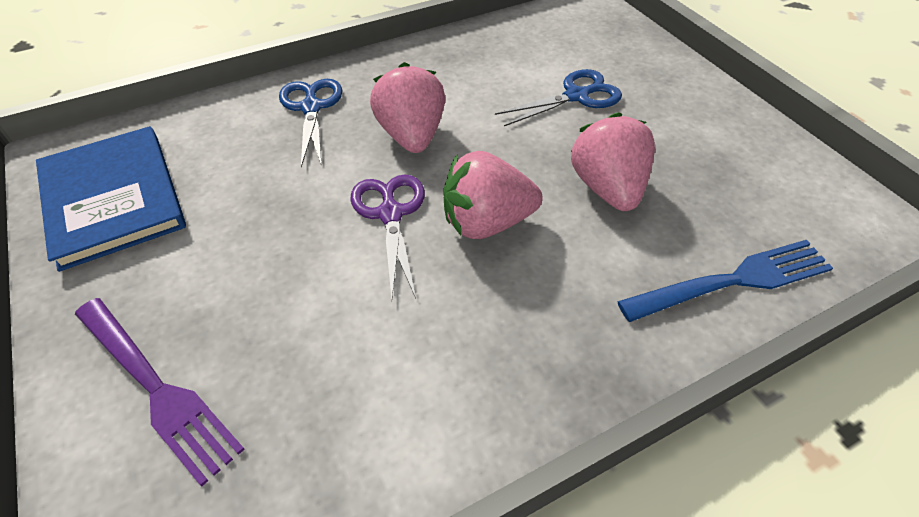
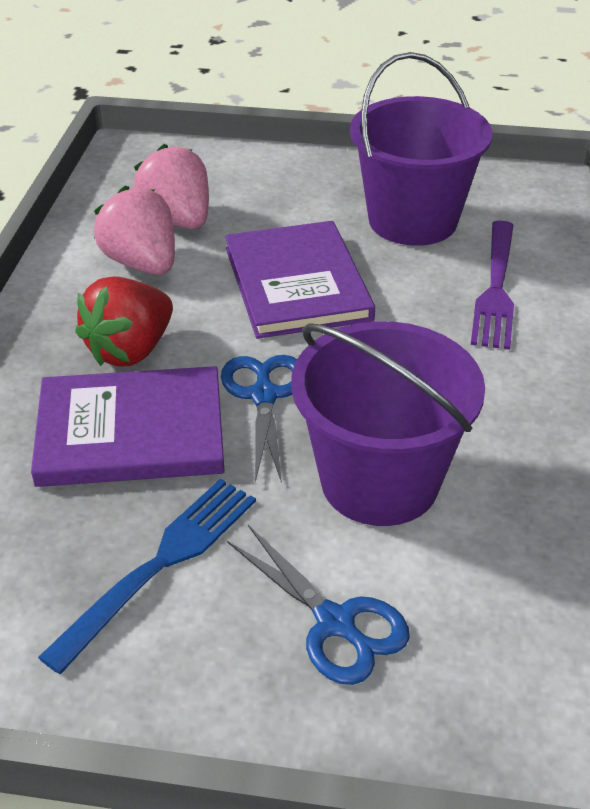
blue book: 1 -> 0
pink strawberry: 3 -> 2
purple book: 0 -> 2
purple bucket: 0 -> 2
purple scissors: 1 -> 0
red strawberry: 0 -> 1

